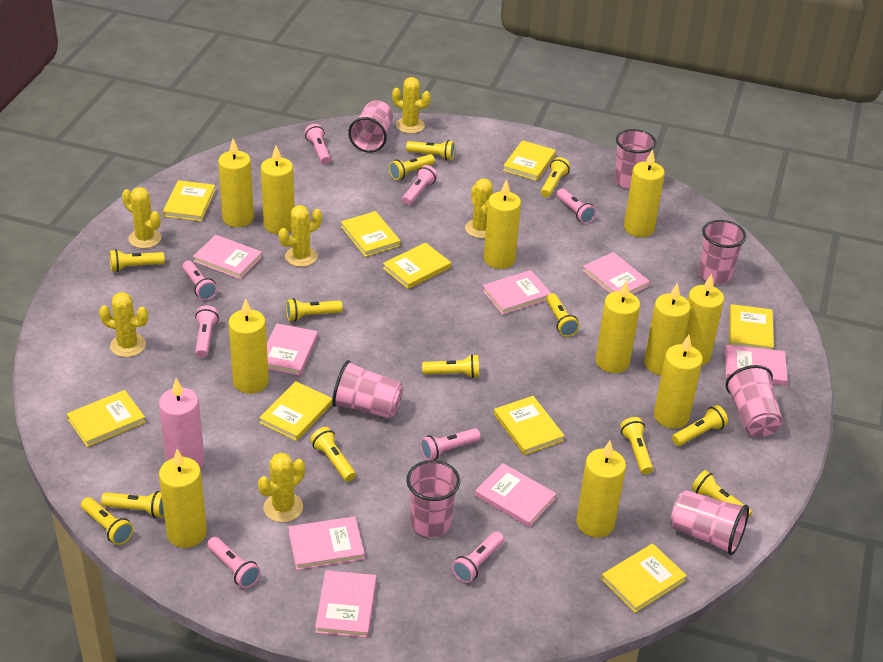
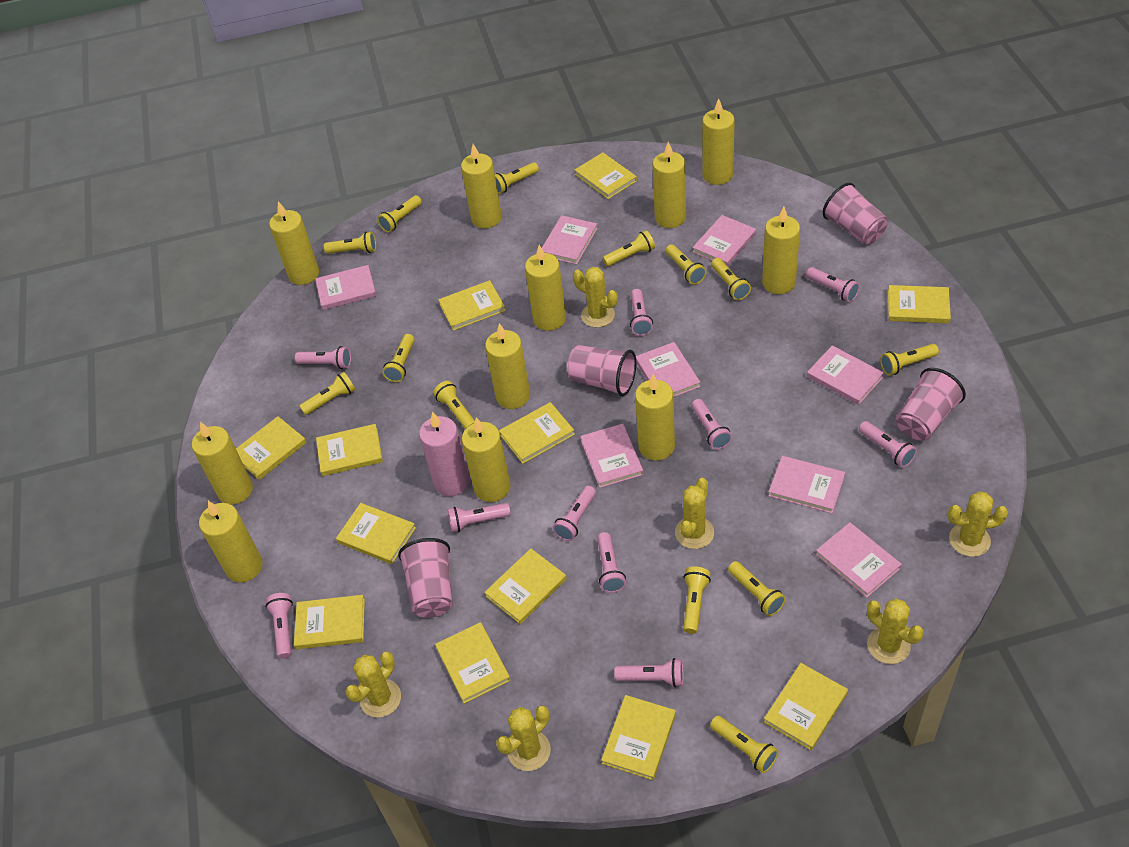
pink cup: 7 -> 4
pink flashlight: 8 -> 10
yellow book: 9 -> 12

